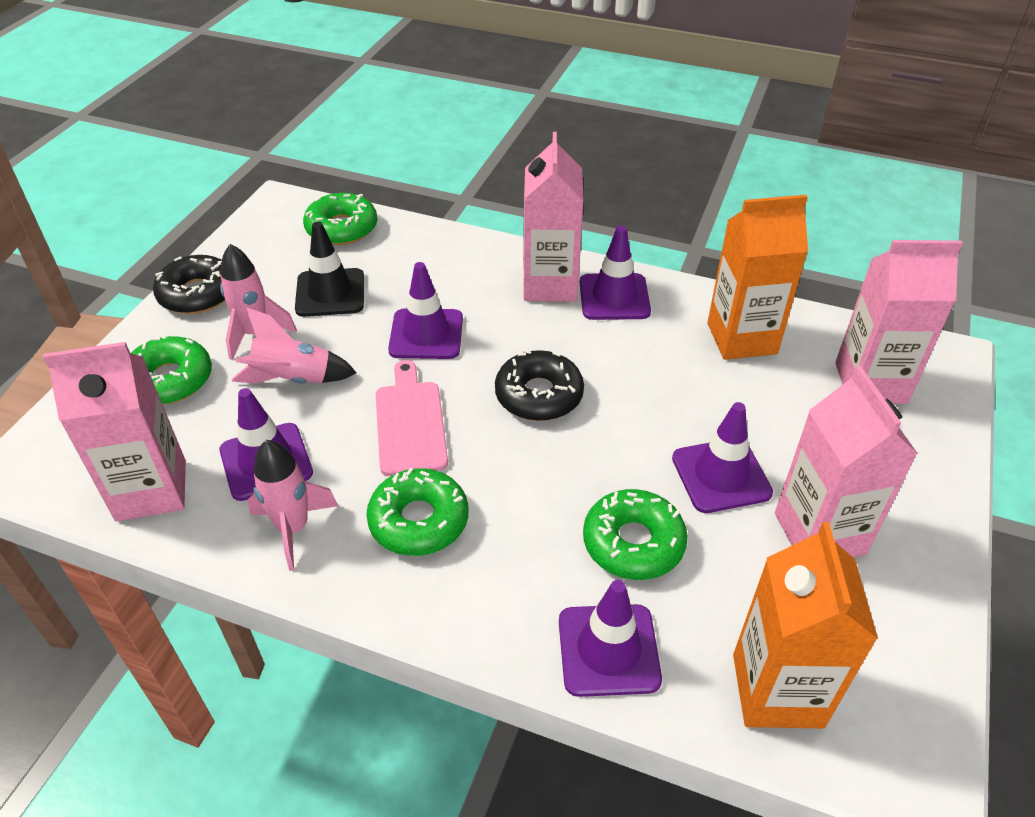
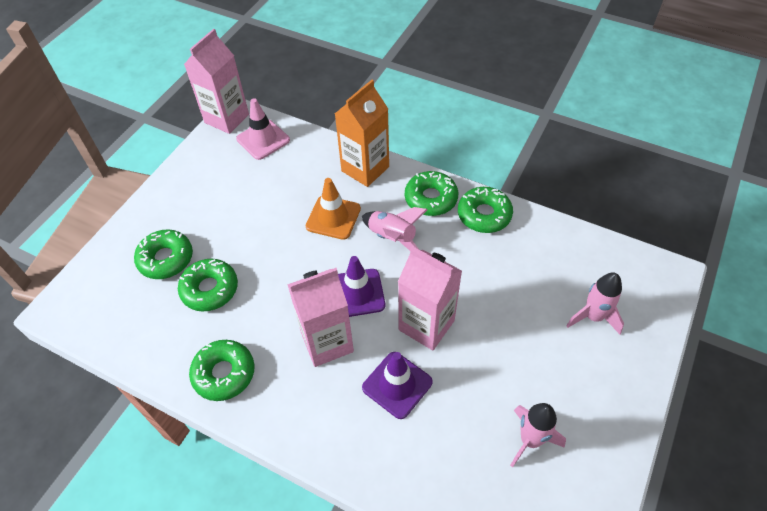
black donut: 2 -> 0
black traffic cone: 1 -> 0
green donut: 4 -> 5
orange carton: 2 -> 1
orange traffic cone: 0 -> 1
pink carton: 4 -> 3
pink cutting board: 1 -> 0
pink traffic cone: 0 -> 1
purple traffic cone: 5 -> 2

